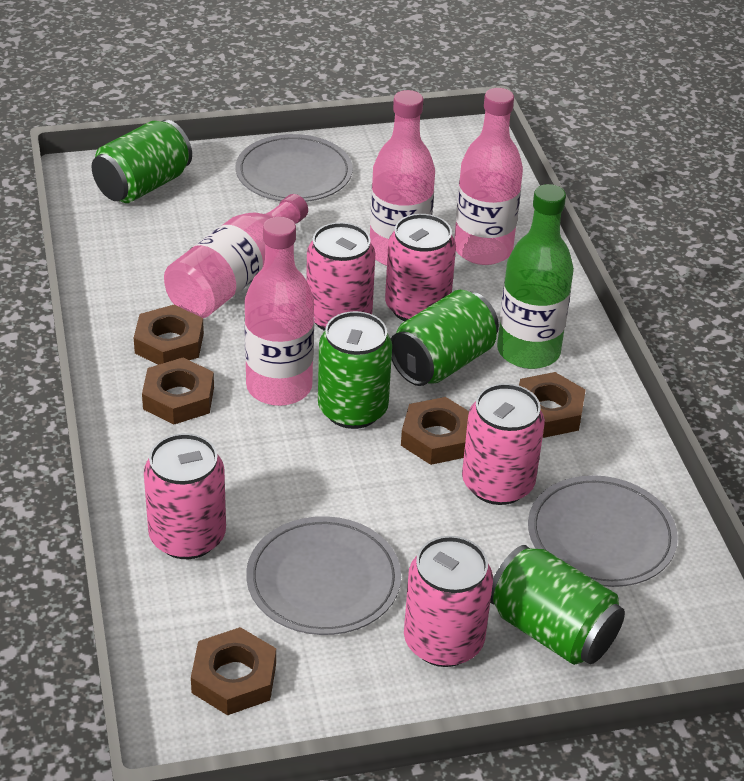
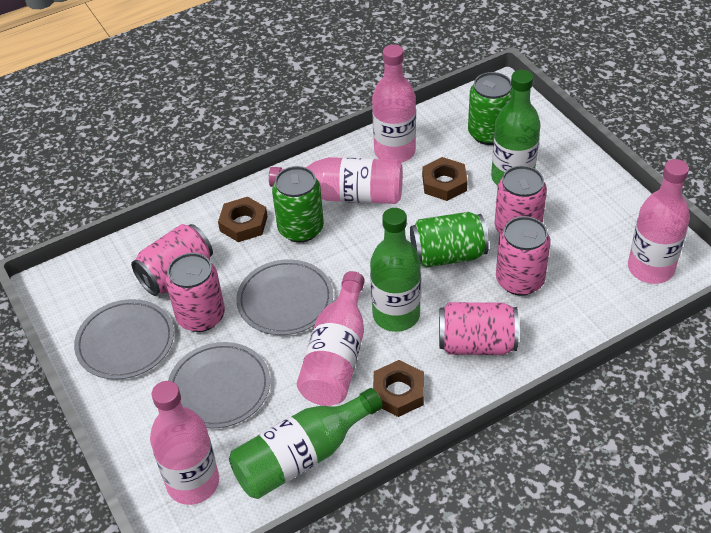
brown nut: 5 -> 3
green bottle: 1 -> 3
green can: 4 -> 3
pink bottle: 4 -> 5

